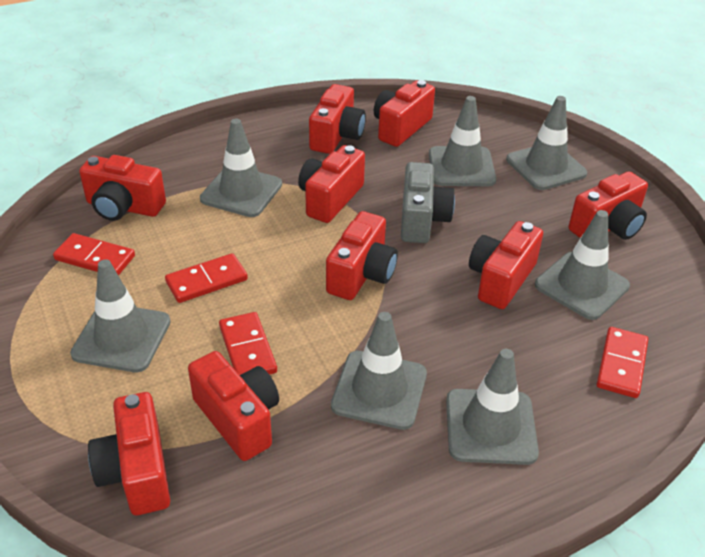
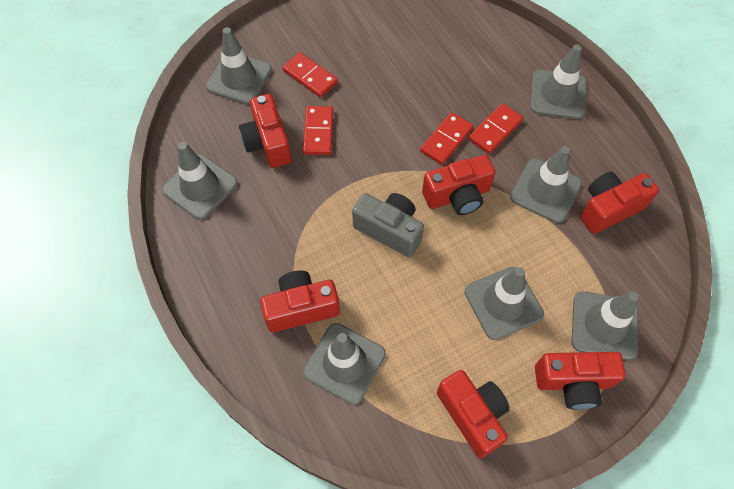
red camera: 9 -> 6

